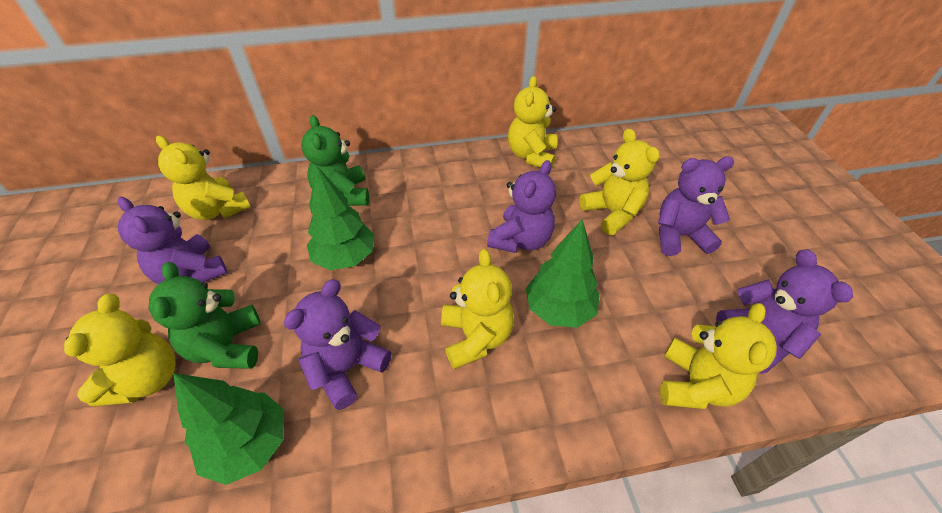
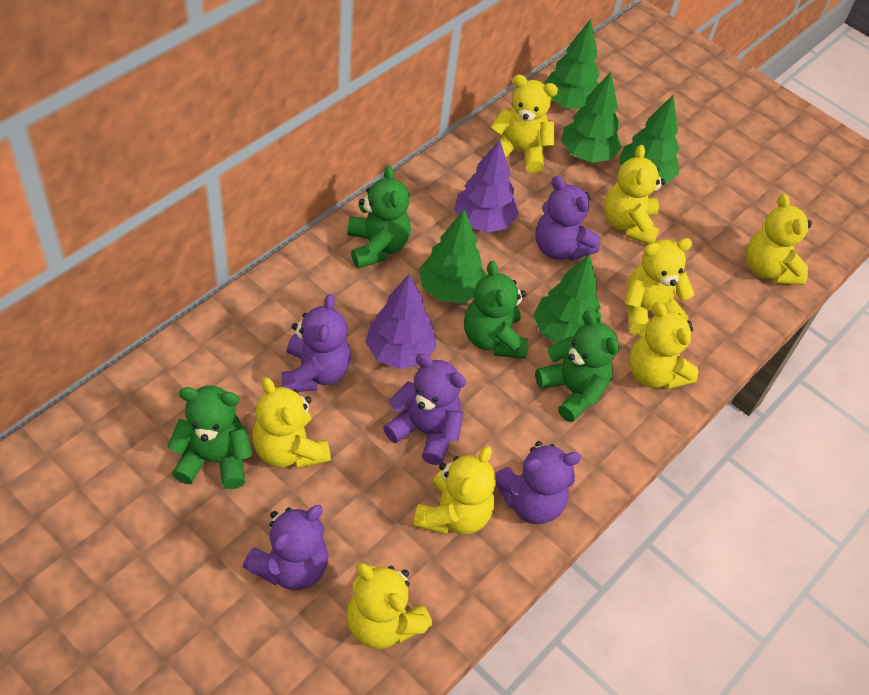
green teddy bear: 2 -> 4
green tree: 3 -> 5
purple tree: 0 -> 2
yellow teddy bear: 6 -> 8

